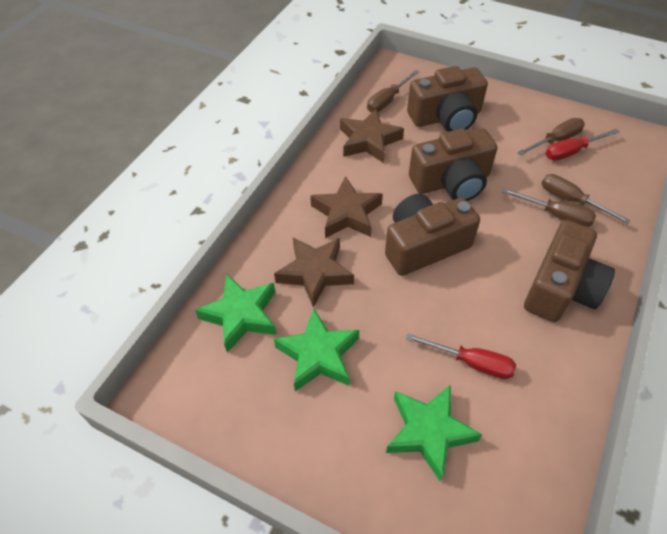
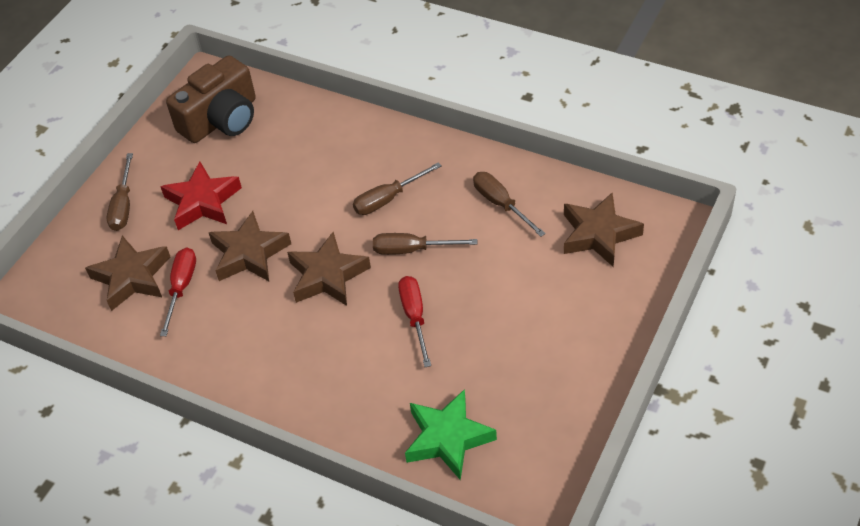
brown camera: 4 -> 1
brown star: 3 -> 4
green star: 3 -> 1
red star: 0 -> 1

